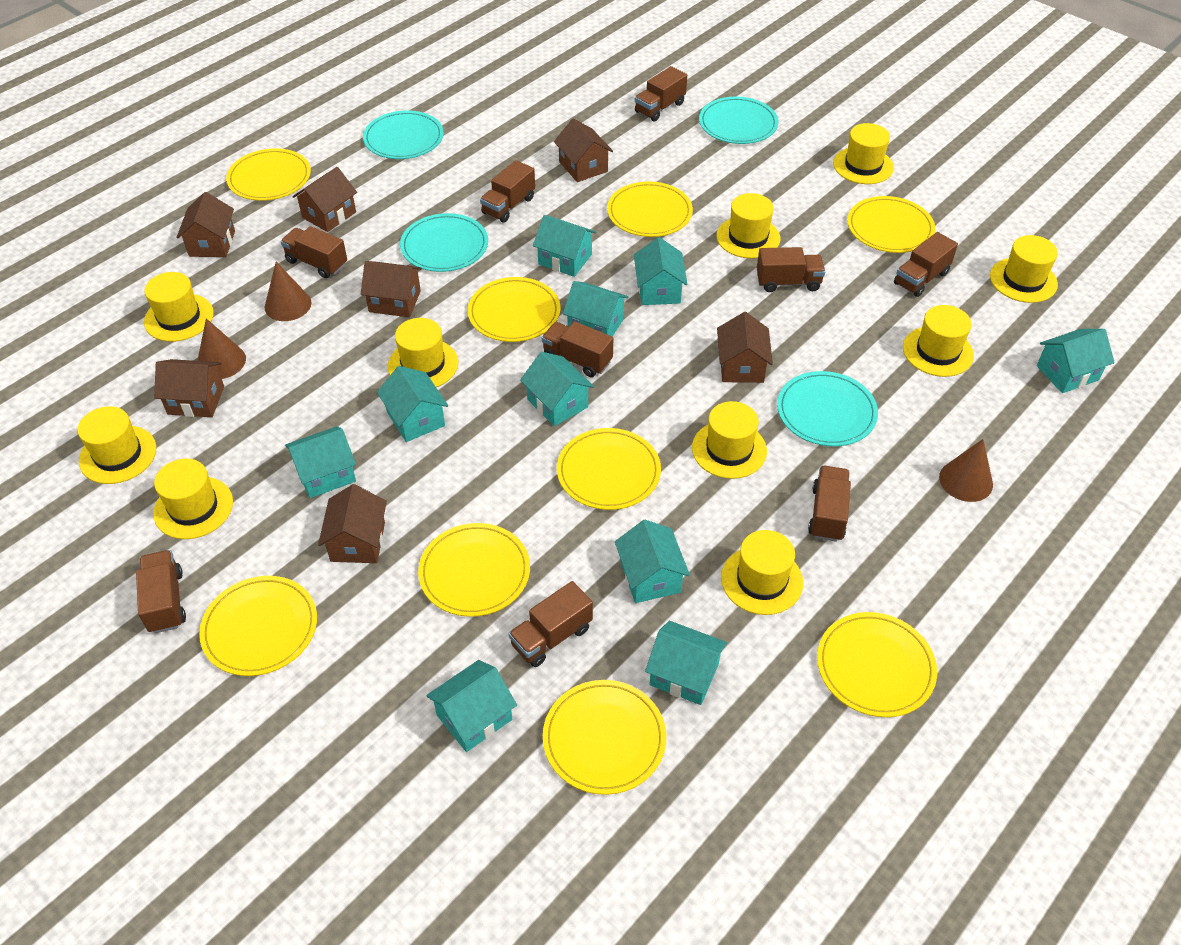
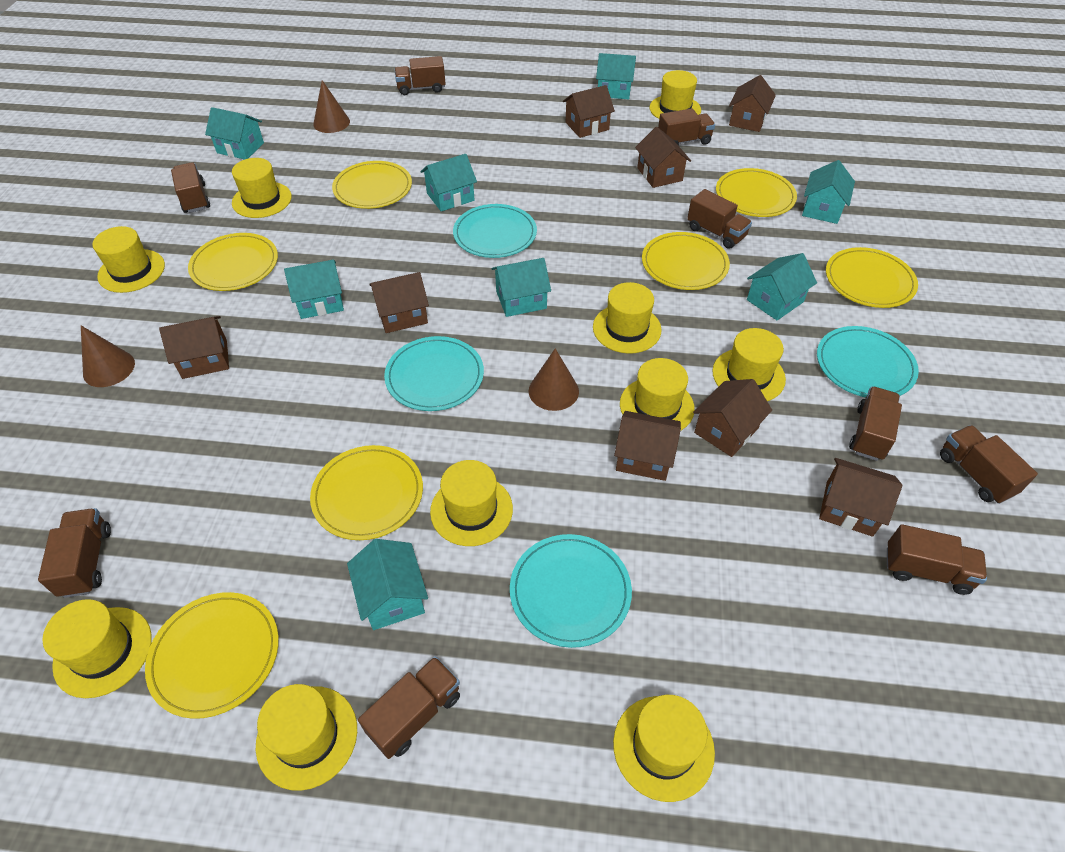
brown house: 7 -> 8
turquoise house: 10 -> 8
yellow plate: 9 -> 7

